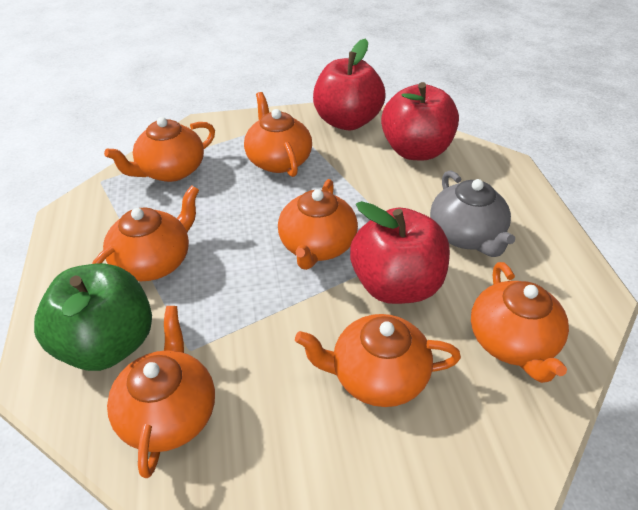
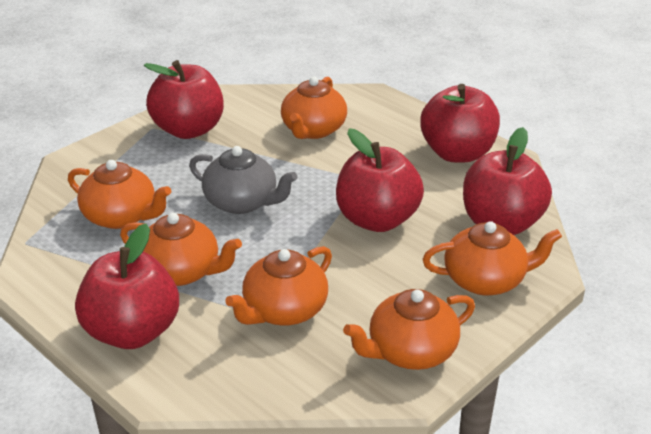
green apple: 1 -> 0
orange teapot: 7 -> 6
red apple: 3 -> 5

